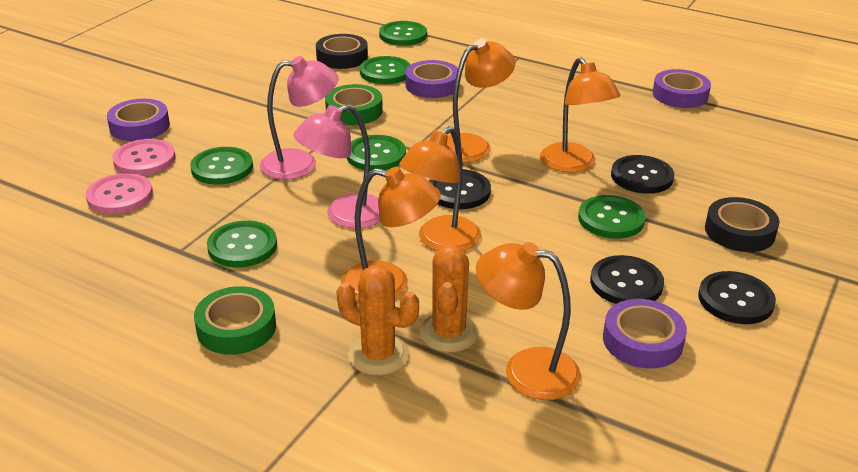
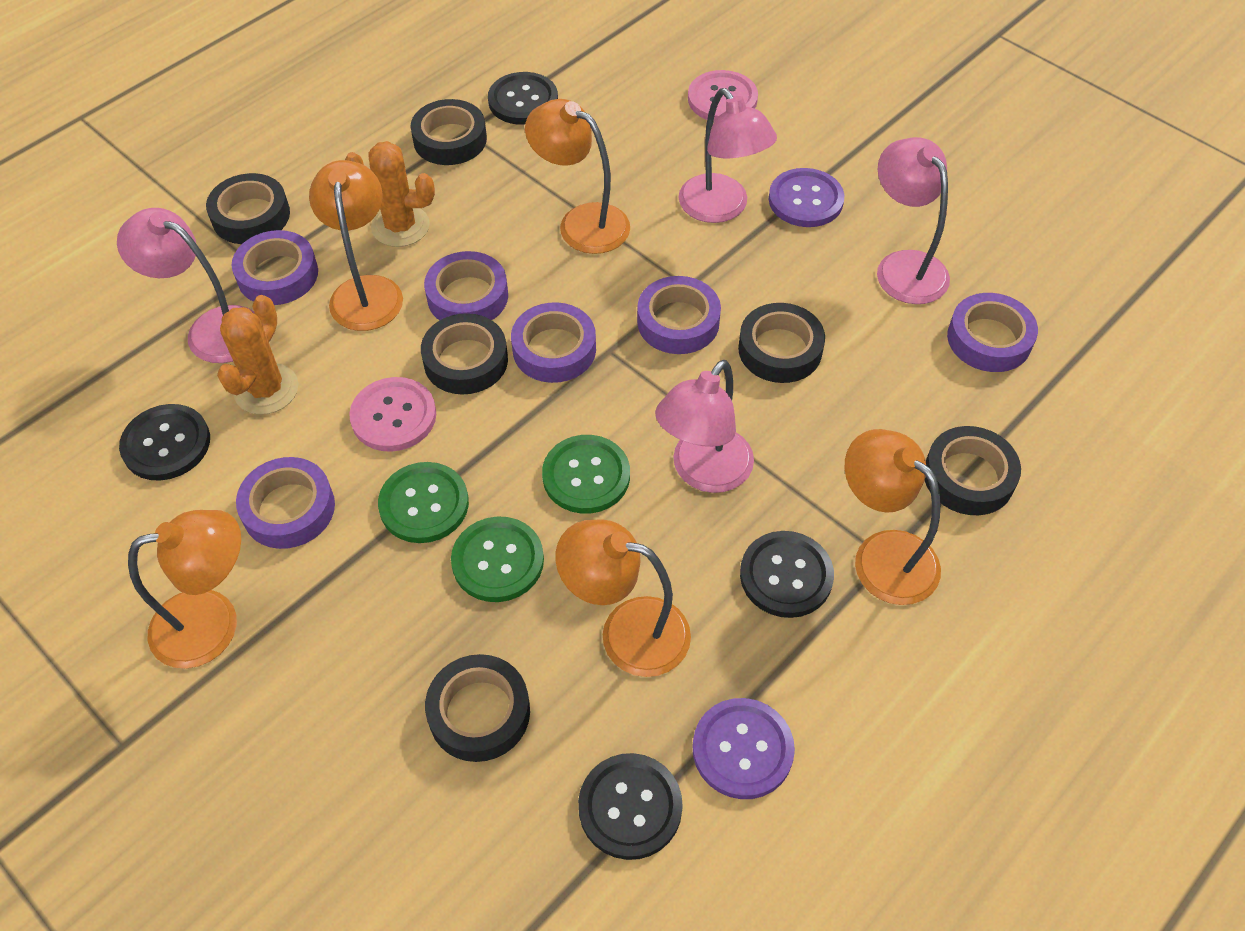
black tape: 2 -> 6
green button: 6 -> 3
green tape: 2 -> 0
pink lamp: 2 -> 4
purple button: 0 -> 2
purple tape: 4 -> 6

